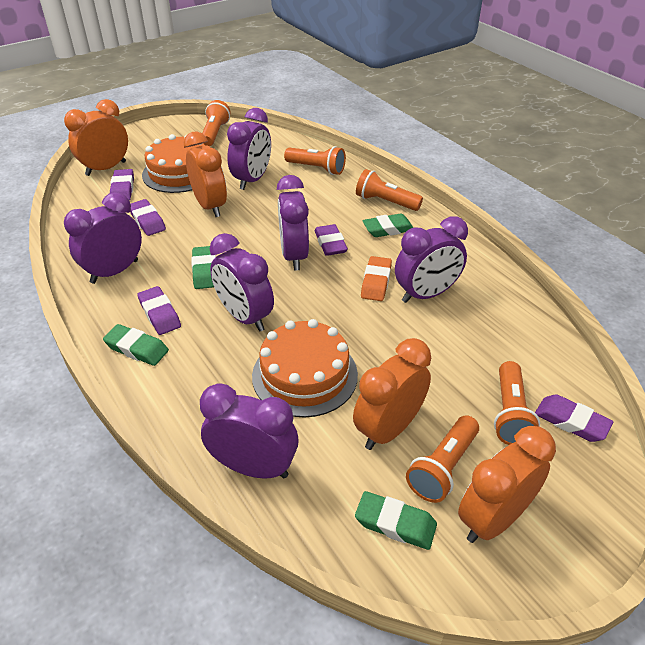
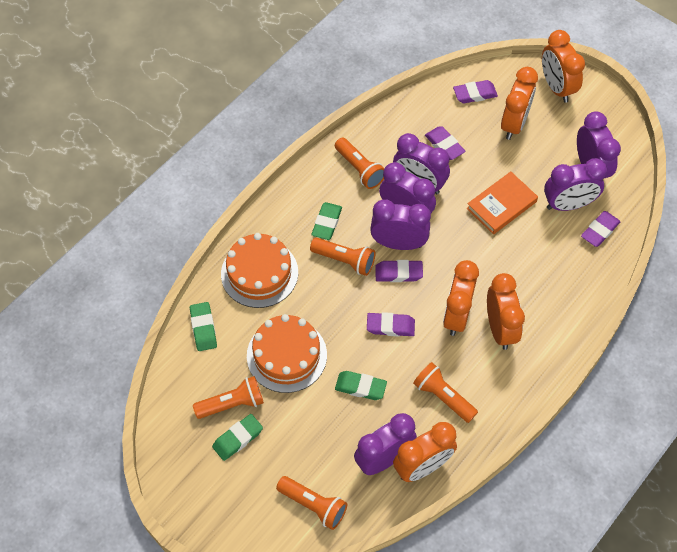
orange book: 0 -> 1
orange clock: 4 -> 5
orange eraser: 1 -> 0

